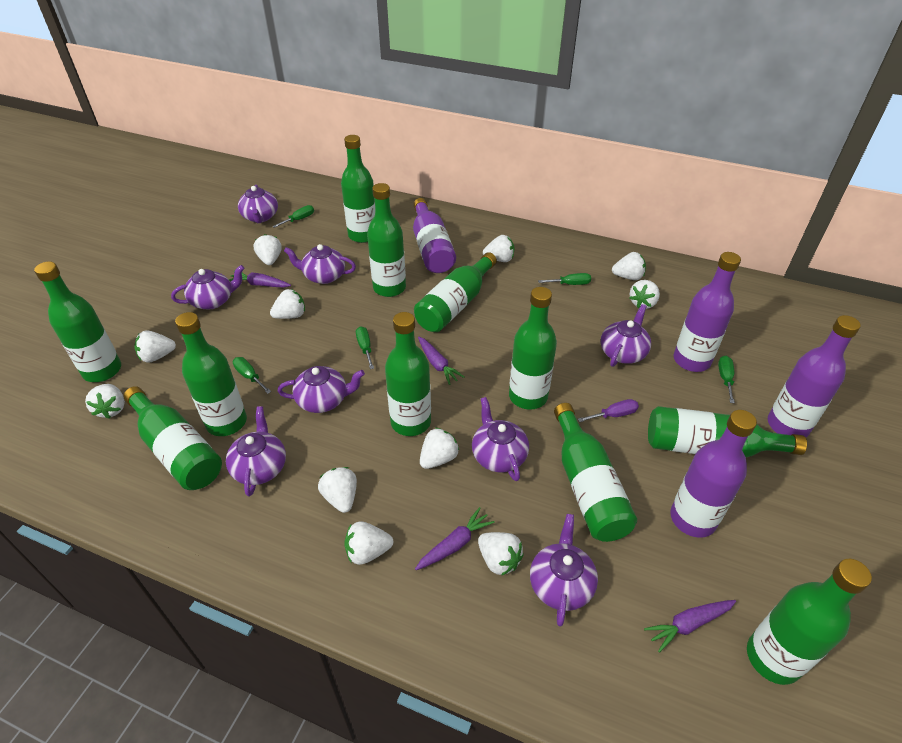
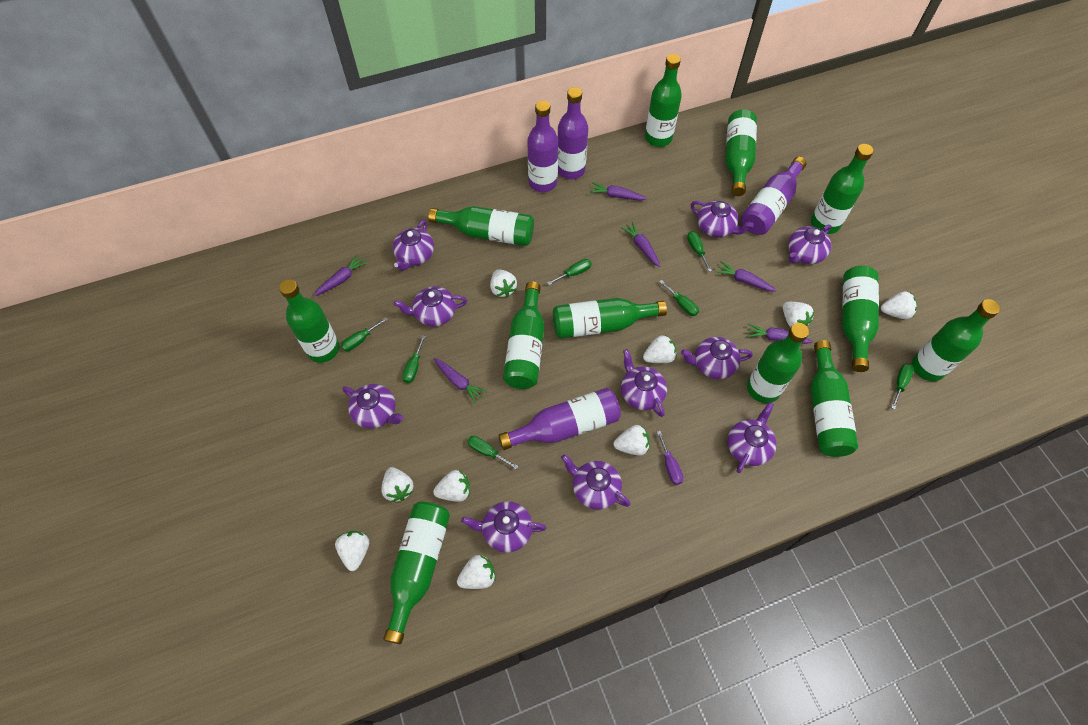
green bottle: 11 -> 12
green screwdriver: 5 -> 7
purple carrot: 4 -> 6
purple teapot: 8 -> 10
white strawberry: 11 -> 9

